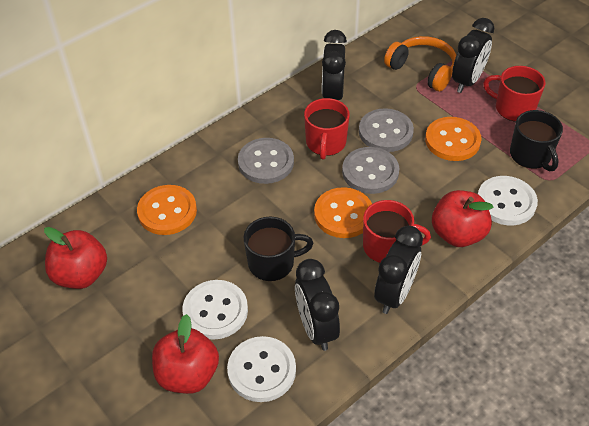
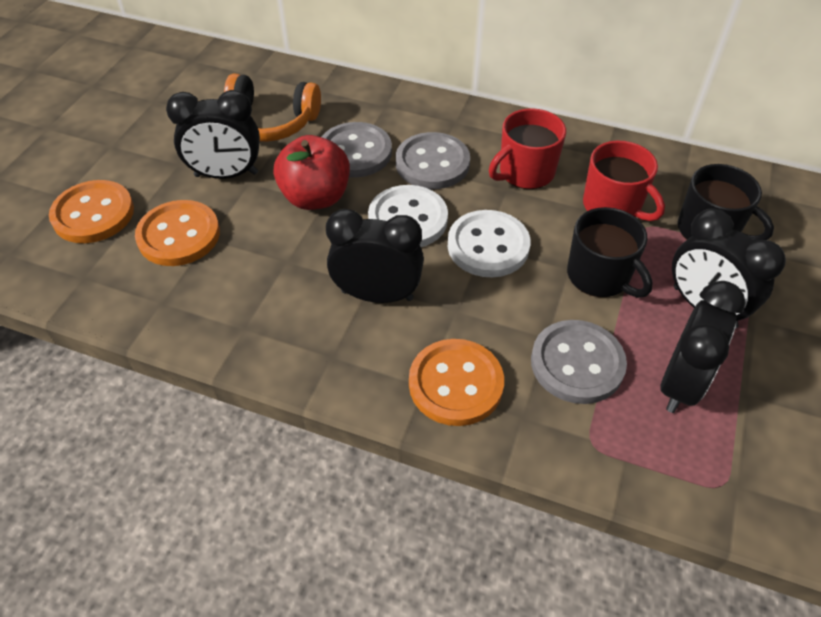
red apple: 3 -> 1
red mug: 3 -> 2
white button: 3 -> 2

